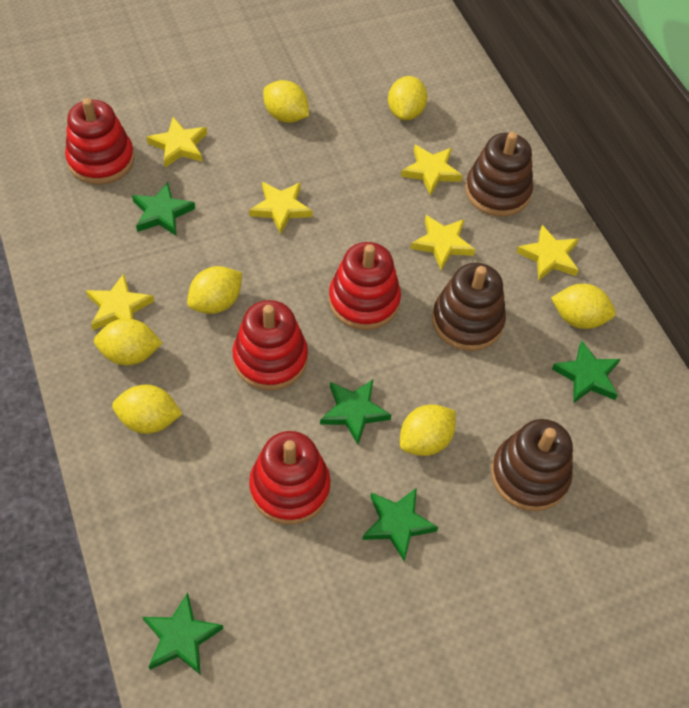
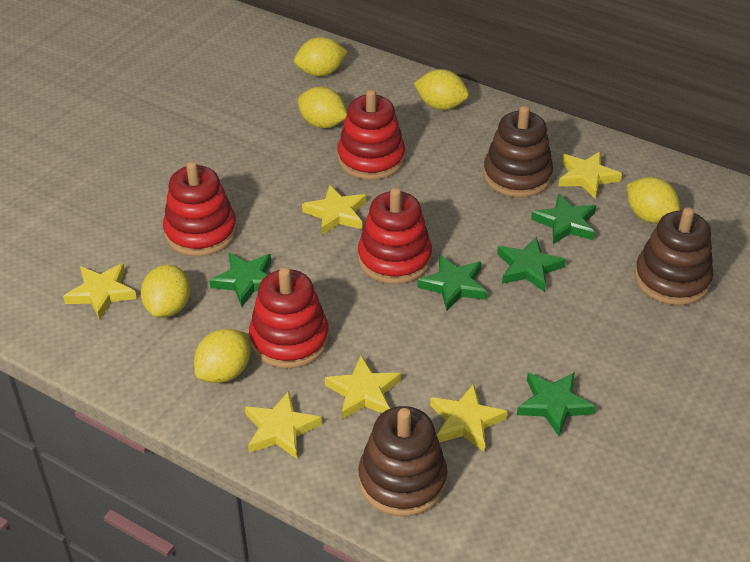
yellow lemon: 7 -> 6

